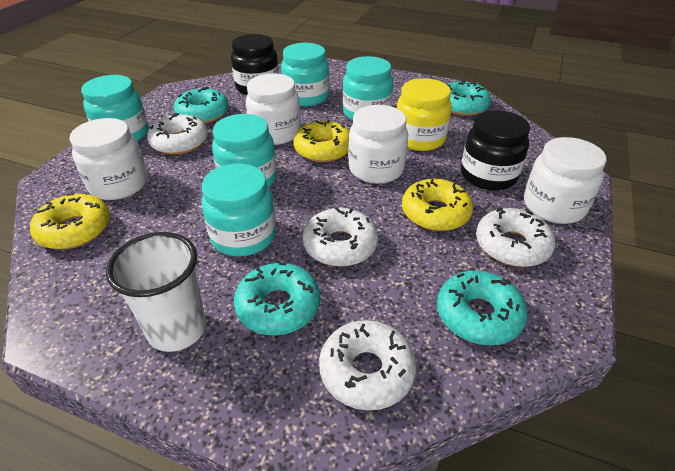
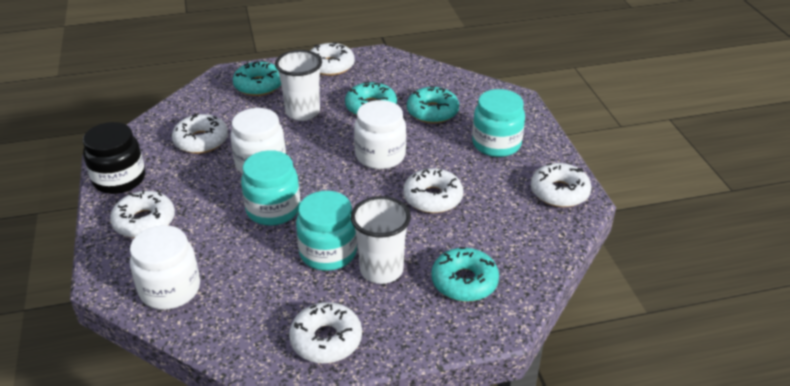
black jar: 2 -> 1
turquoise jar: 5 -> 3
white cup: 1 -> 2
white donut: 4 -> 6
white jar: 4 -> 3
yellow donut: 3 -> 0
yellow jar: 1 -> 0

